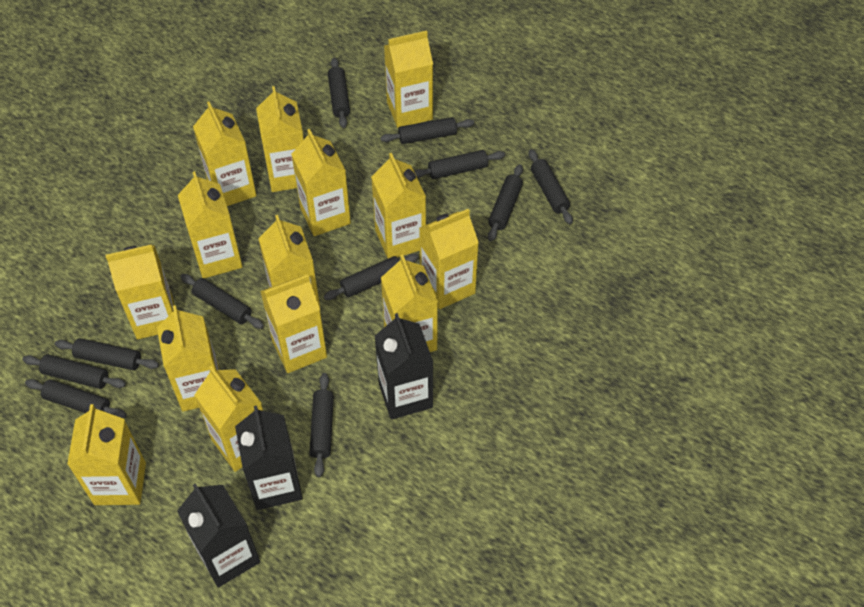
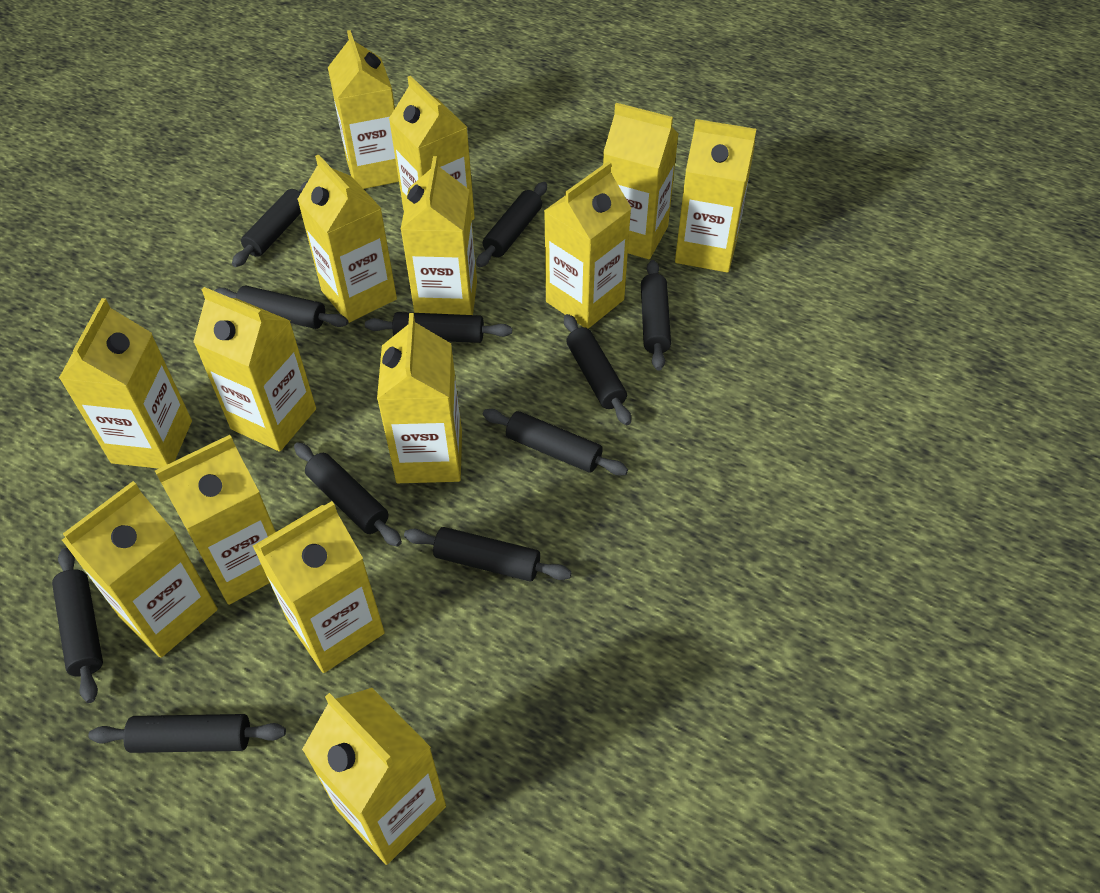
black carton: 3 -> 0

